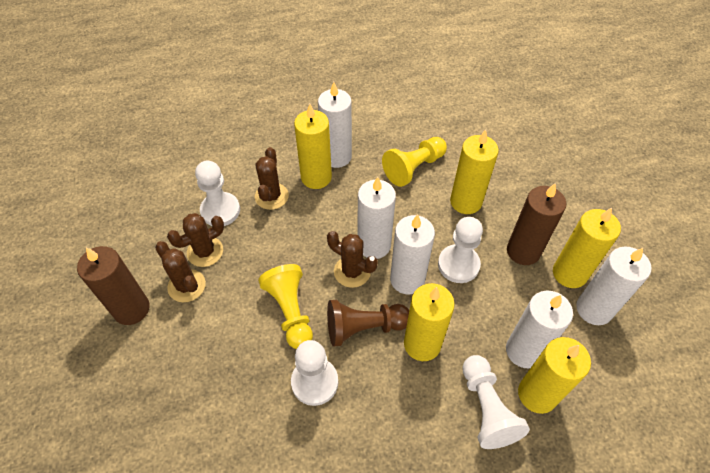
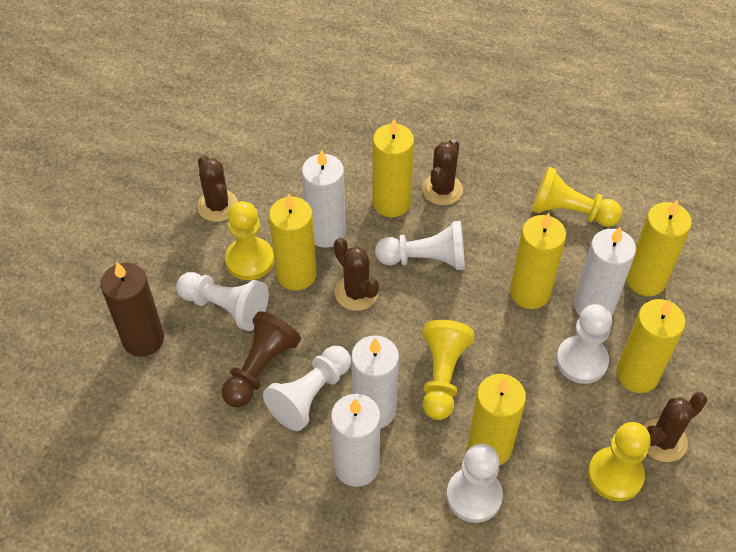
brown candle: 2 -> 1
white candle: 5 -> 4
white pawn: 4 -> 5
yellow candle: 5 -> 6
yellow pawn: 2 -> 4

